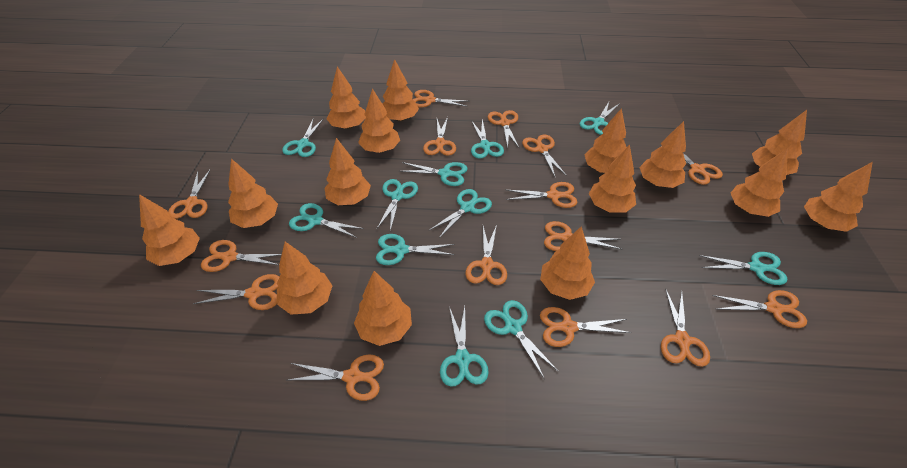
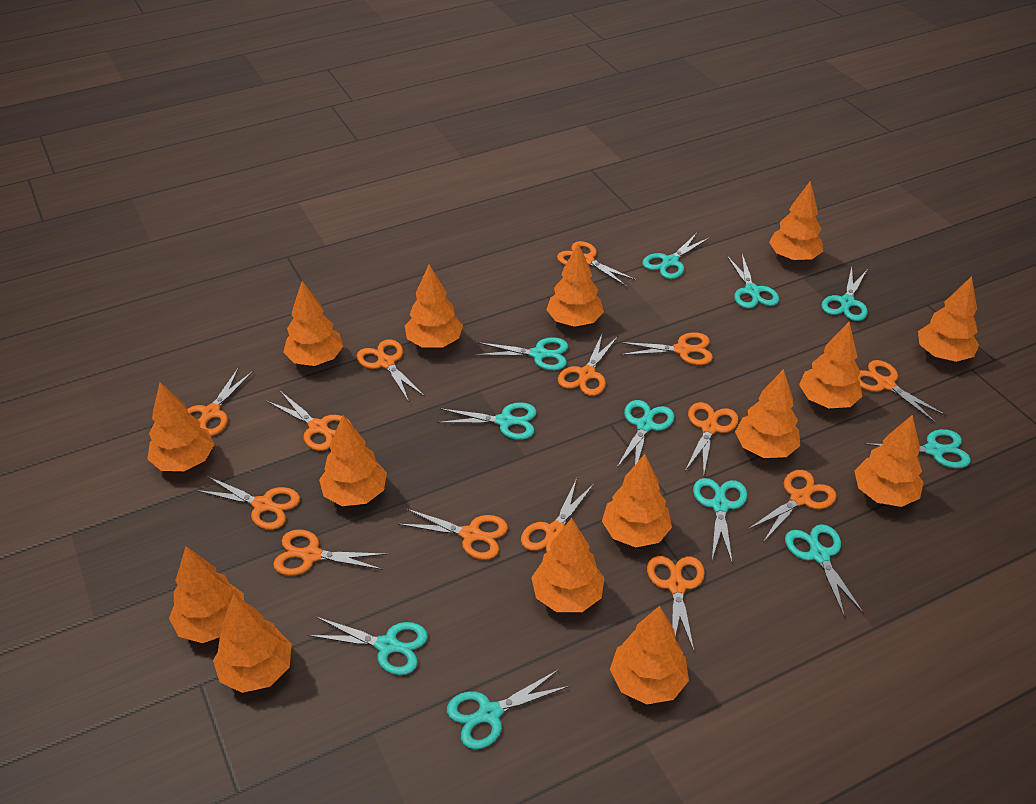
orange scissors: 15 -> 14

